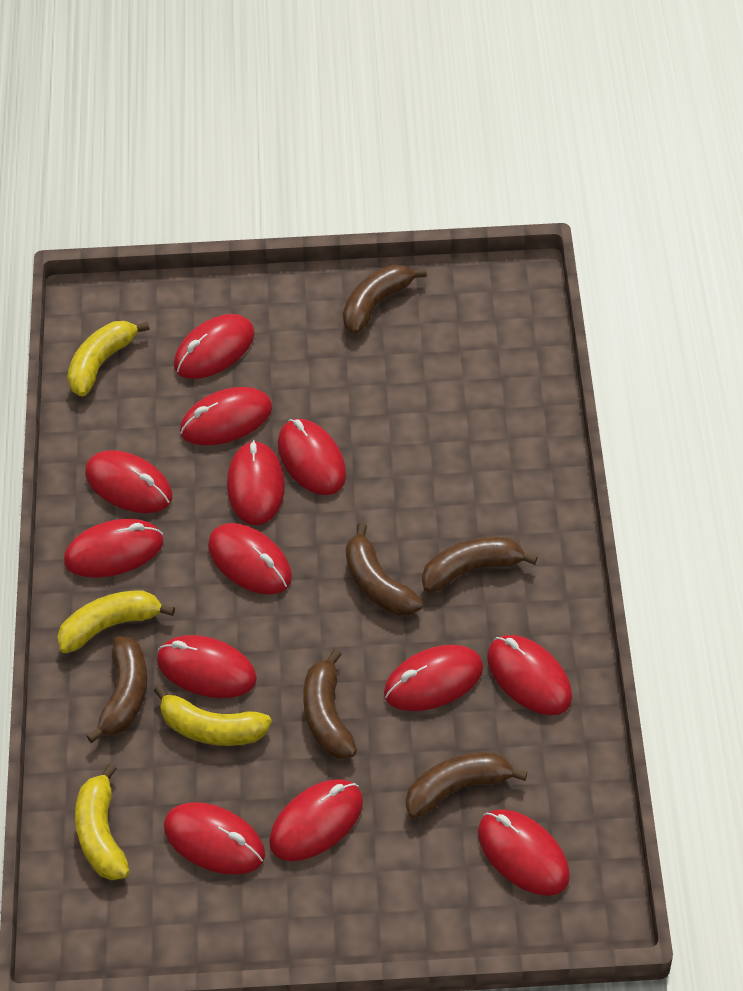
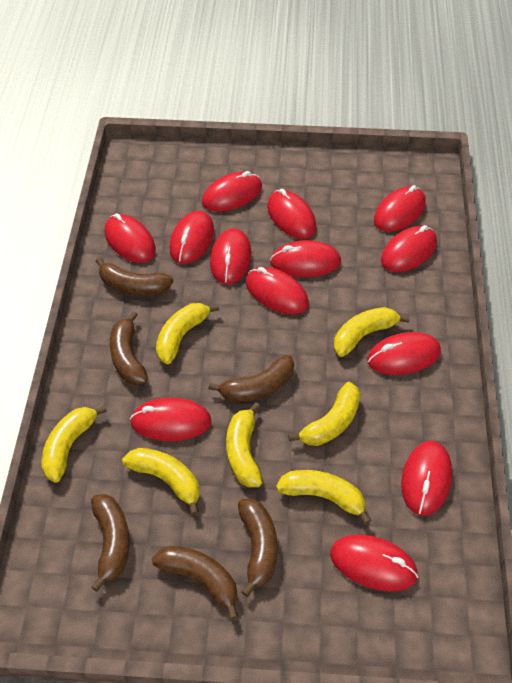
yellow banana: 4 -> 7

